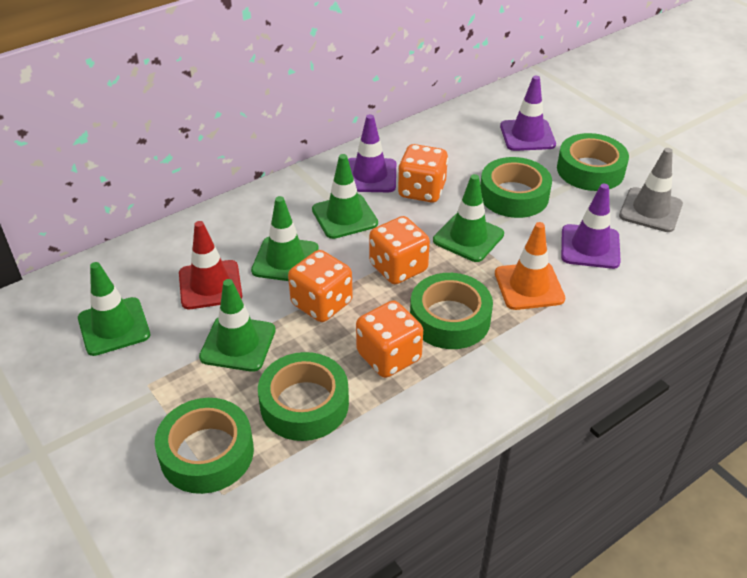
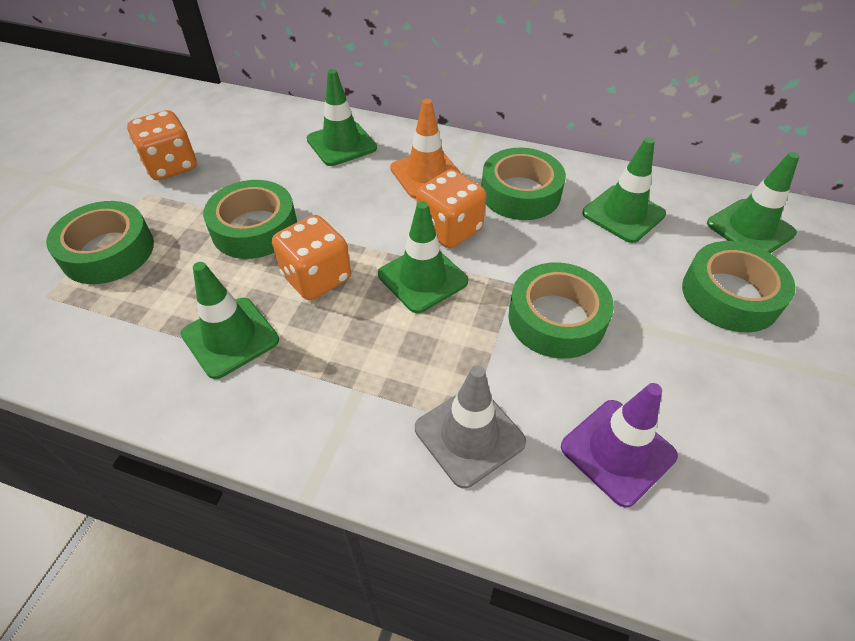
orange dice: 4 -> 3
purple traffic cone: 3 -> 1
red traffic cone: 1 -> 0

